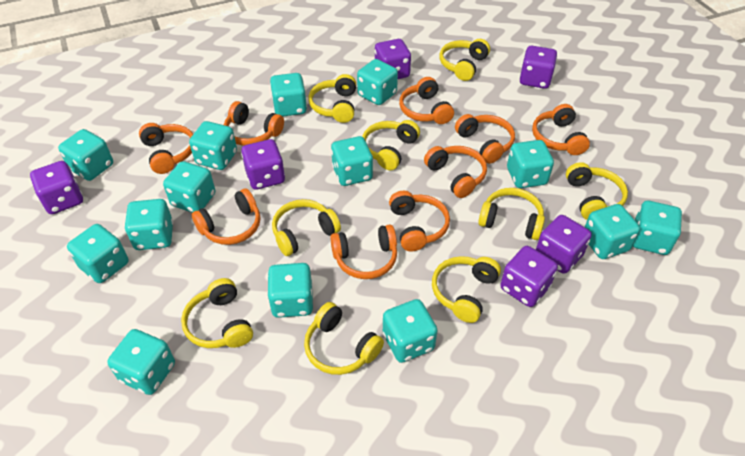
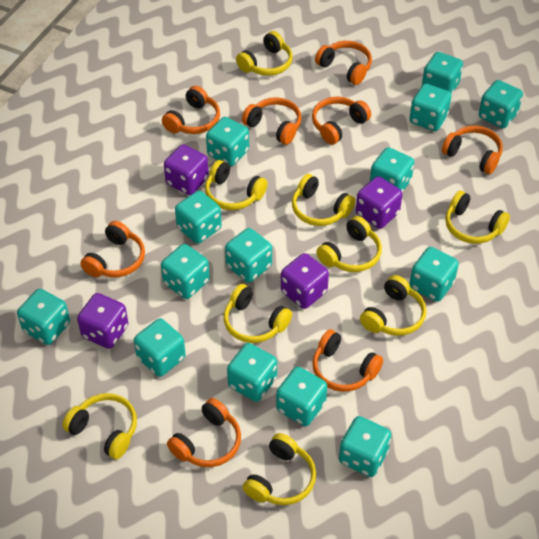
orange headphones: 9 -> 8
purple dice: 6 -> 4

